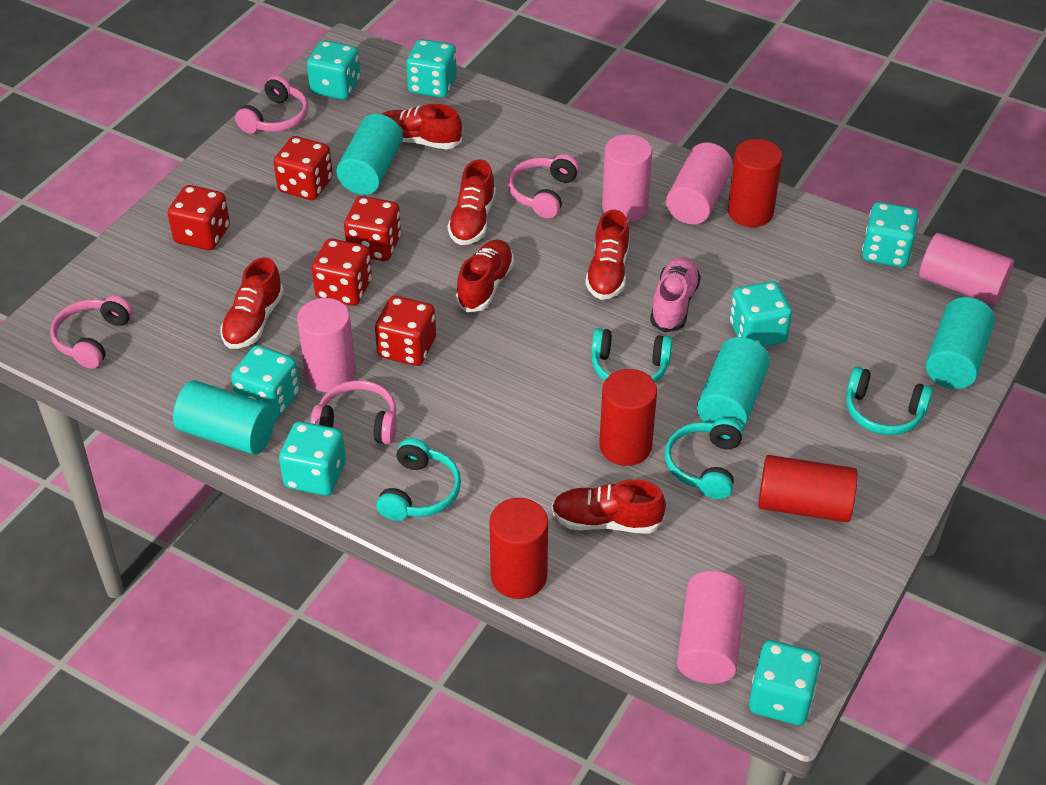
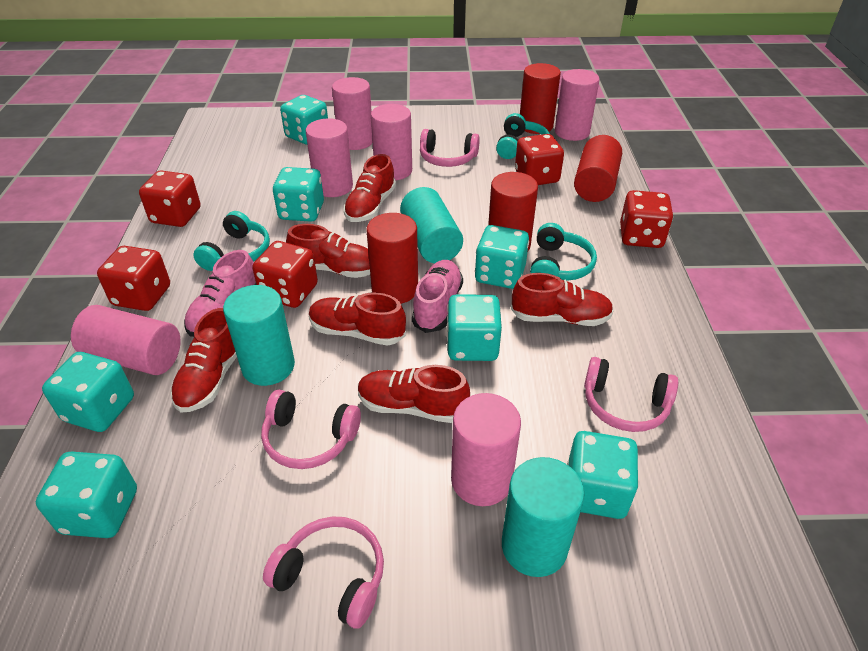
pink cylinder: 5 -> 6
pink shoe: 1 -> 2
turquoise cylinder: 4 -> 3
turquoise headphones: 4 -> 3

